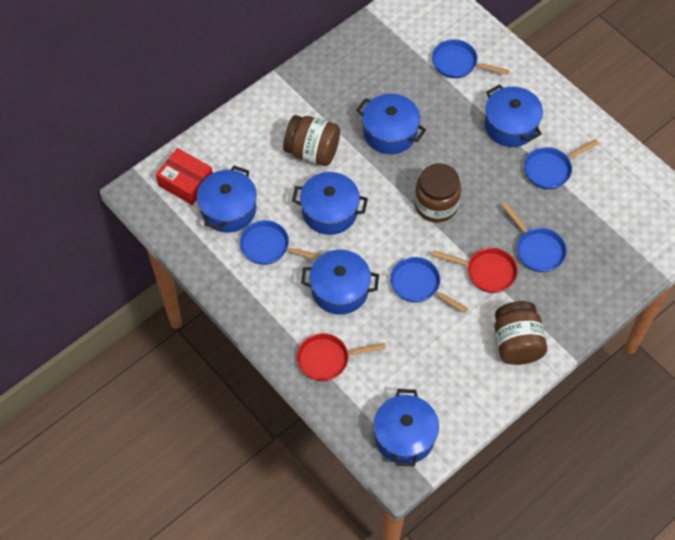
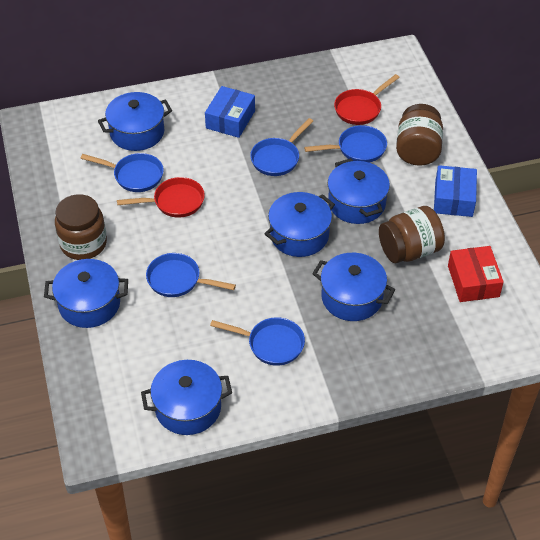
blue box: 0 -> 2

